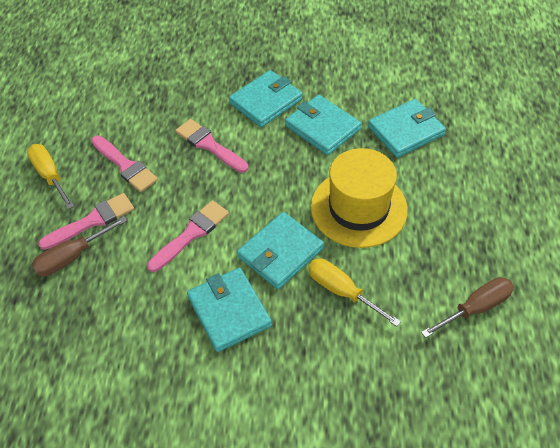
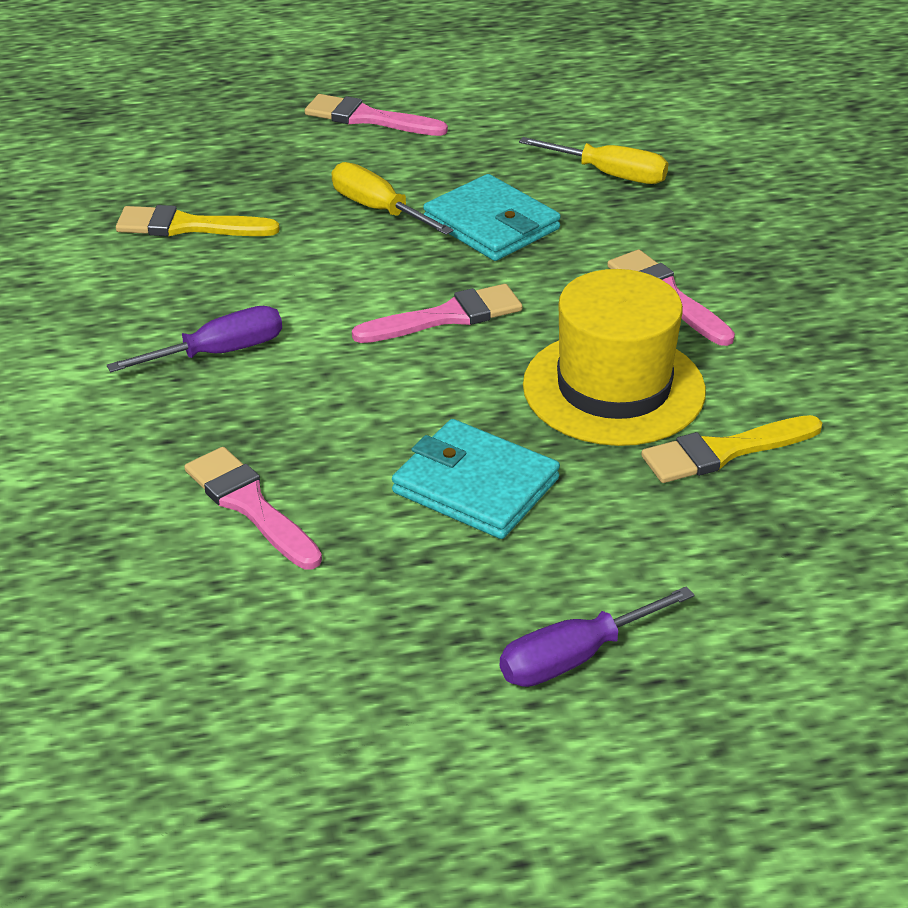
brown screwdriver: 2 -> 0
purple screwdriver: 0 -> 2
turquoise wallet: 5 -> 2
yellow brush: 0 -> 2

